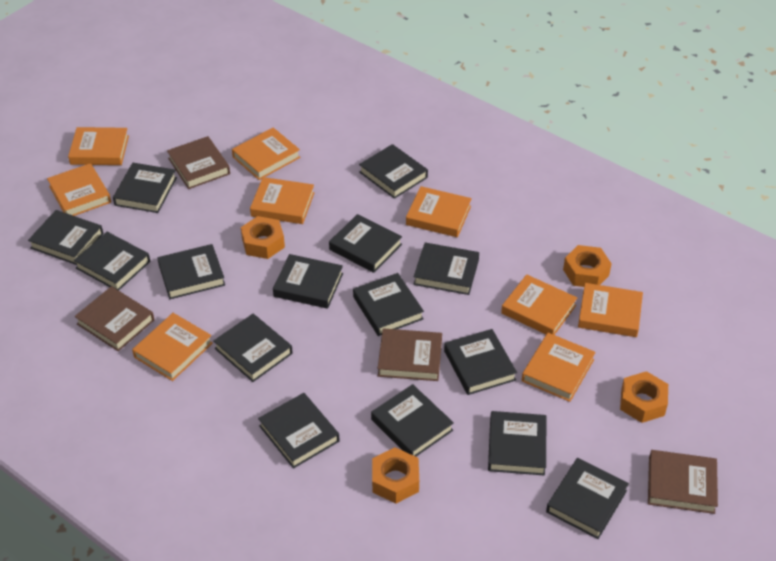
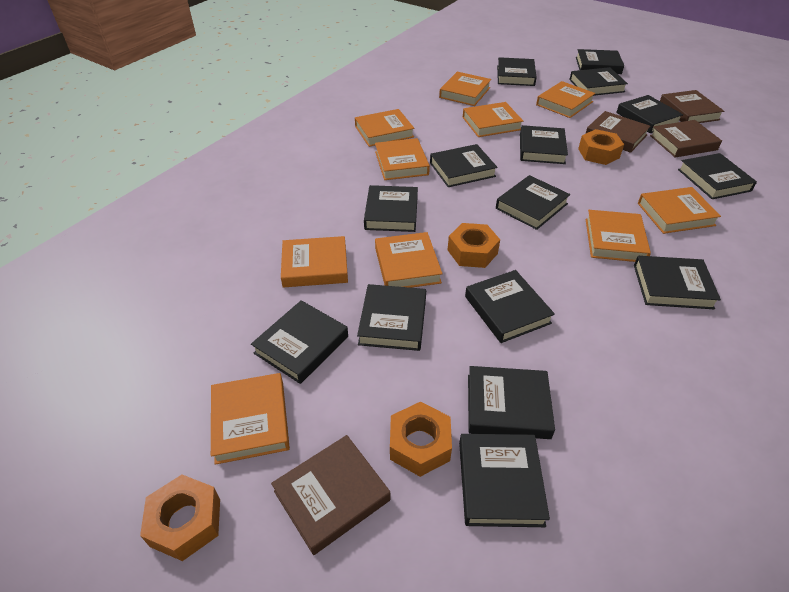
orange book: 9 -> 10

